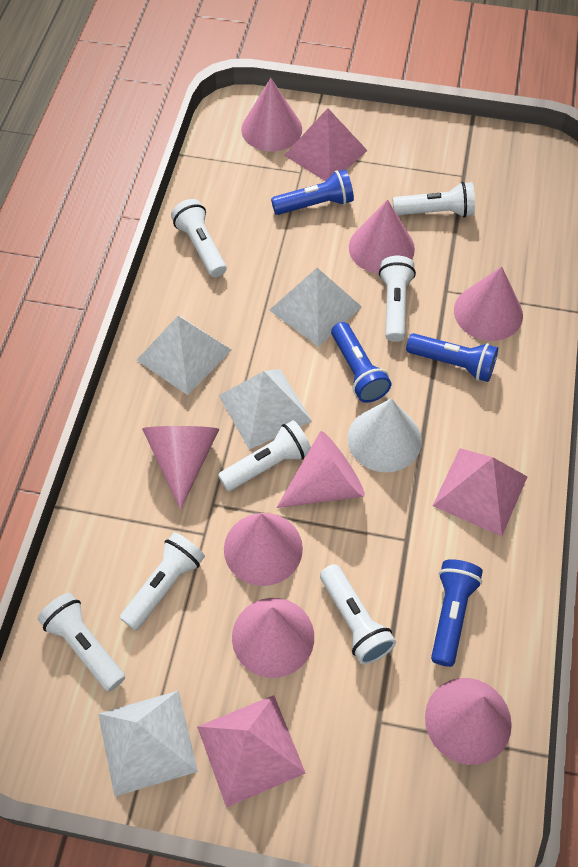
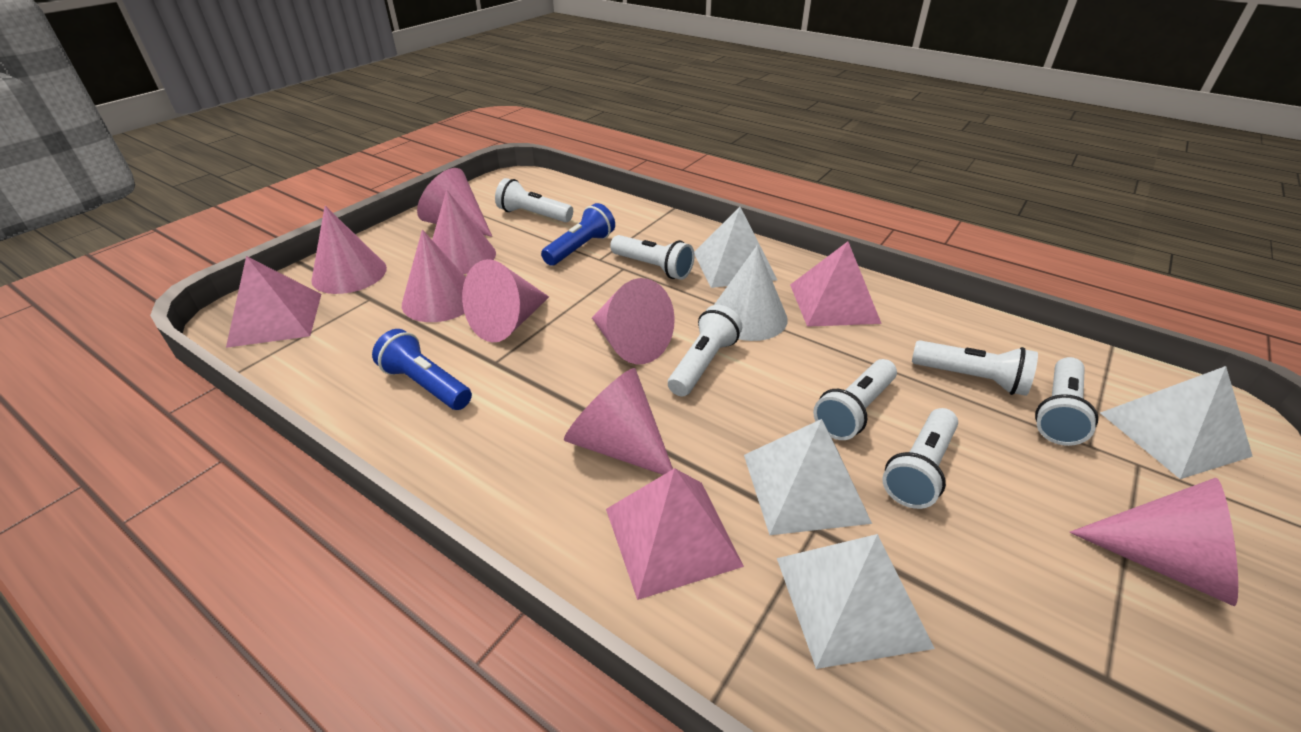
blue flashlight: 4 -> 2

